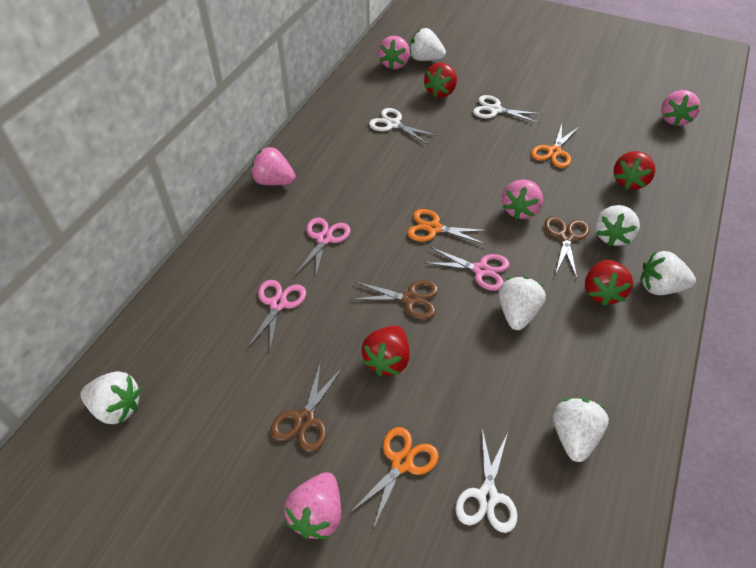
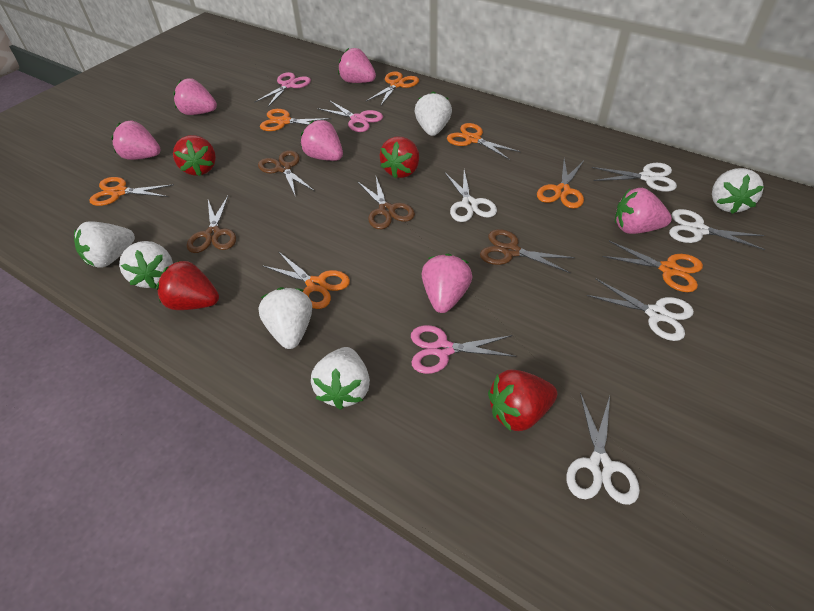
brown scissors: 3 -> 4
orange scissors: 3 -> 7
pink strawberry: 5 -> 6
white scissors: 3 -> 5

